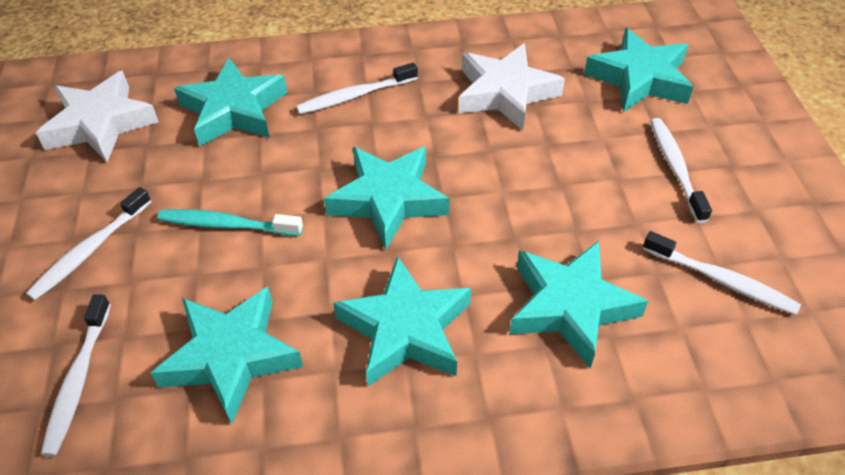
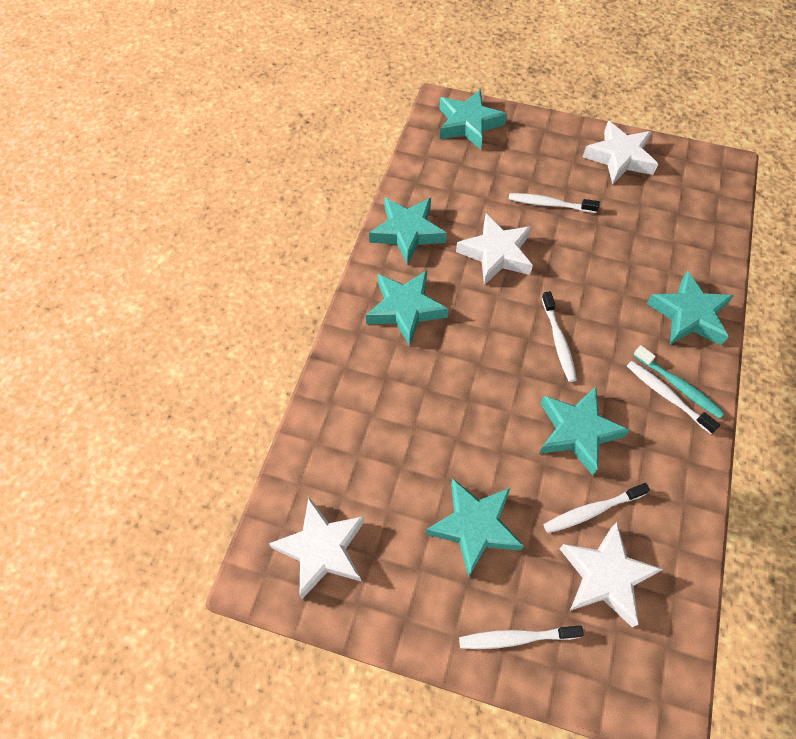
white star: 2 -> 4

